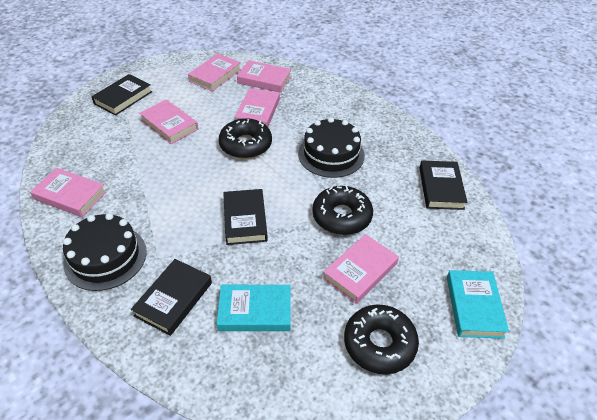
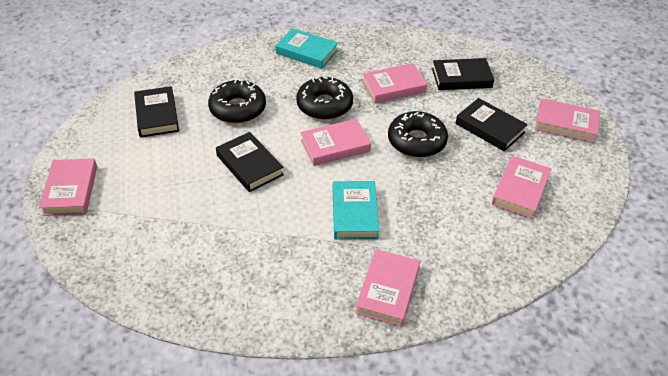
black cake: 2 -> 0

